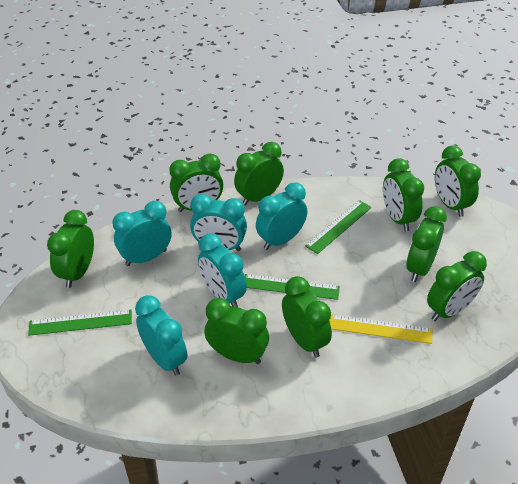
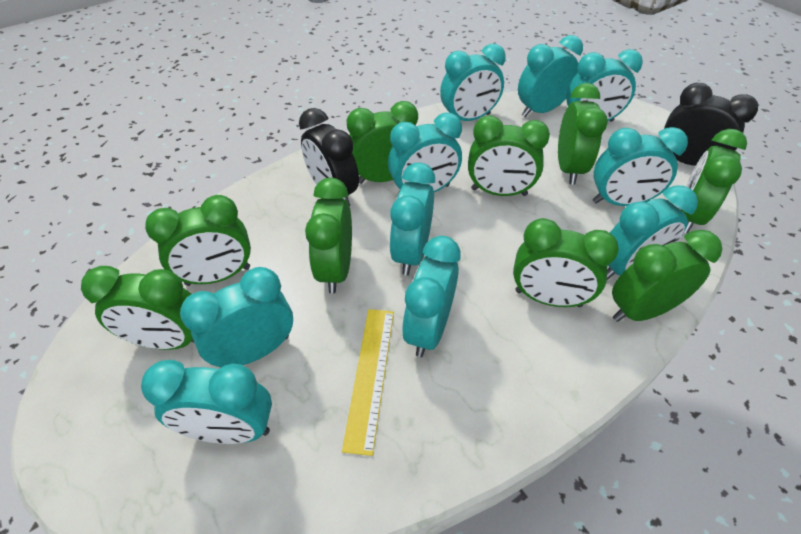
black clock: 0 -> 2
green ruler: 3 -> 0
turquoise clock: 5 -> 10

